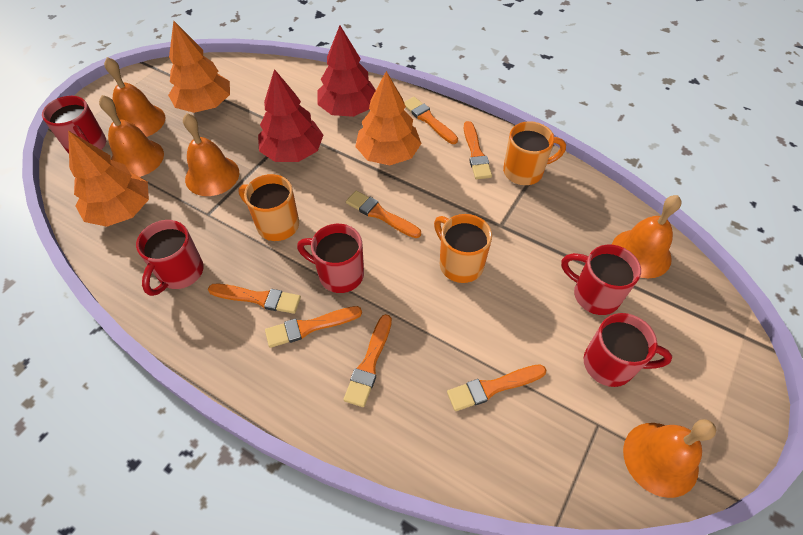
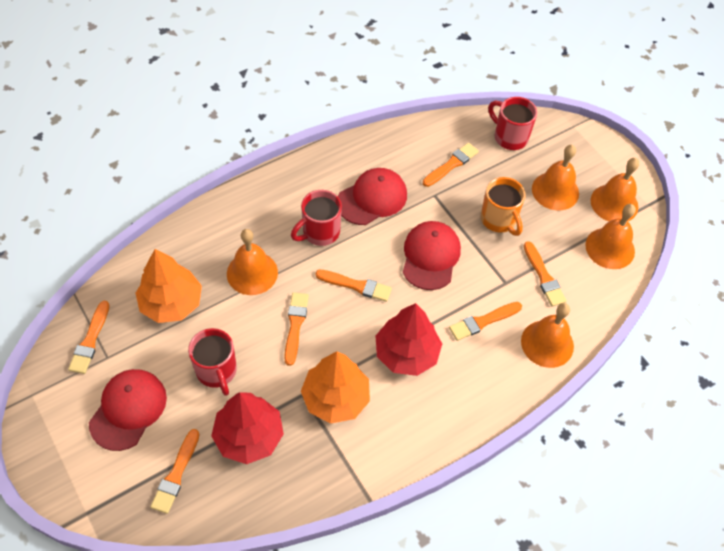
orange mug: 3 -> 1
orange tree: 3 -> 2
red cap: 0 -> 3
red mug: 5 -> 3

